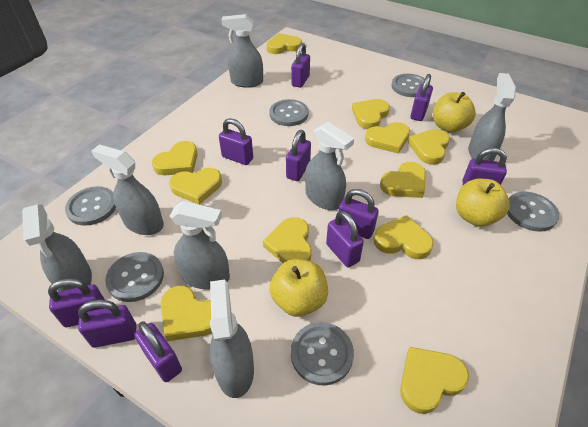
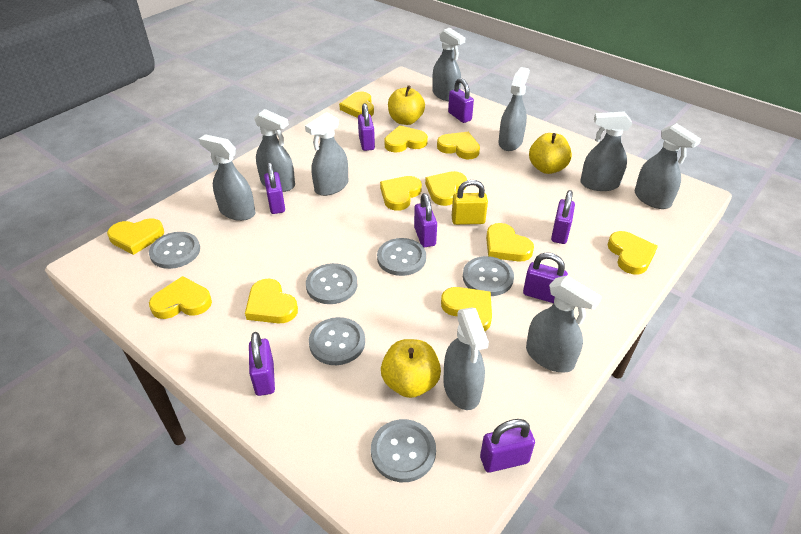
grey spray bottle: 7 -> 9
purple padlock: 10 -> 8
yellow padlock: 0 -> 1

